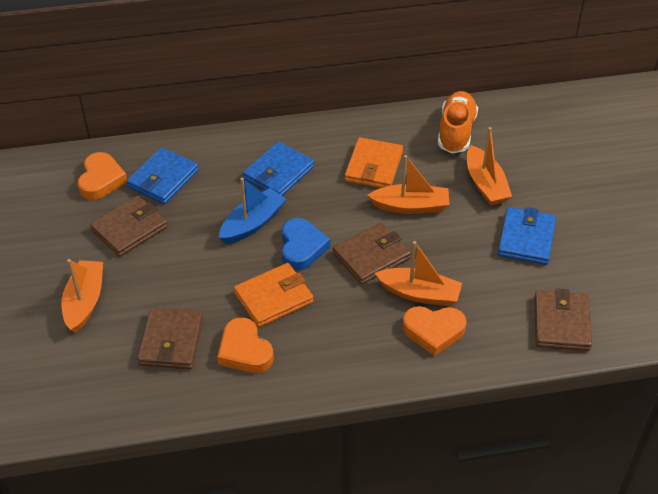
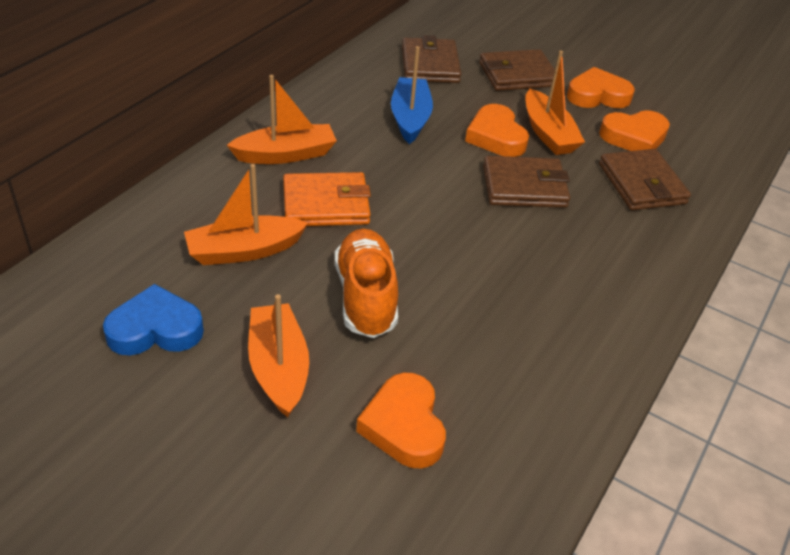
blue wallet: 3 -> 0
orange heart: 3 -> 4
orange wallet: 2 -> 1

